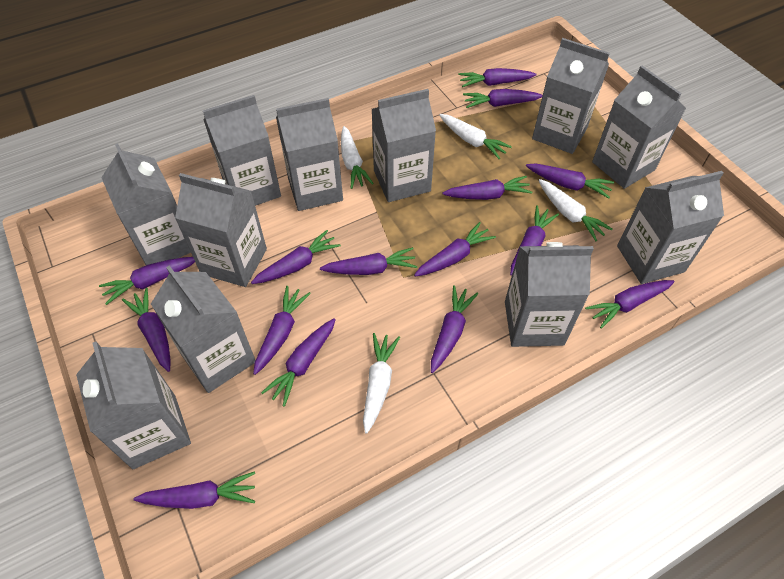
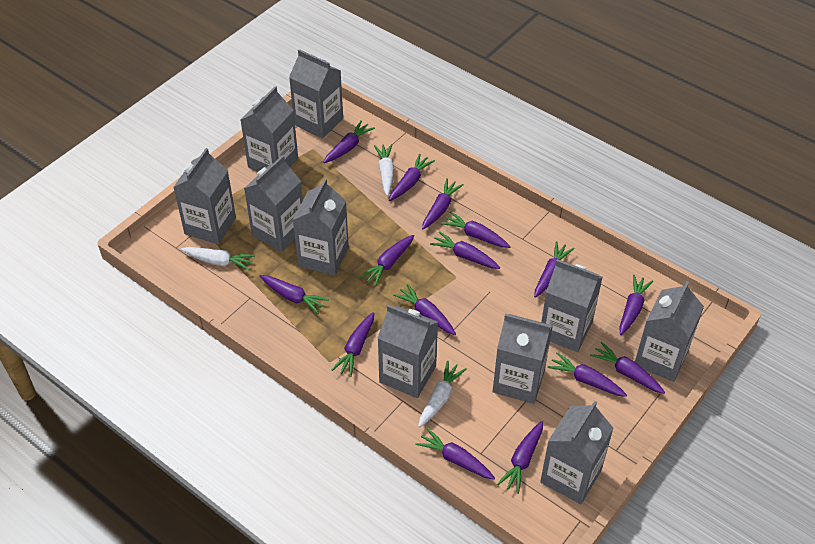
grey carton: 11 -> 10
white carrot: 4 -> 3

